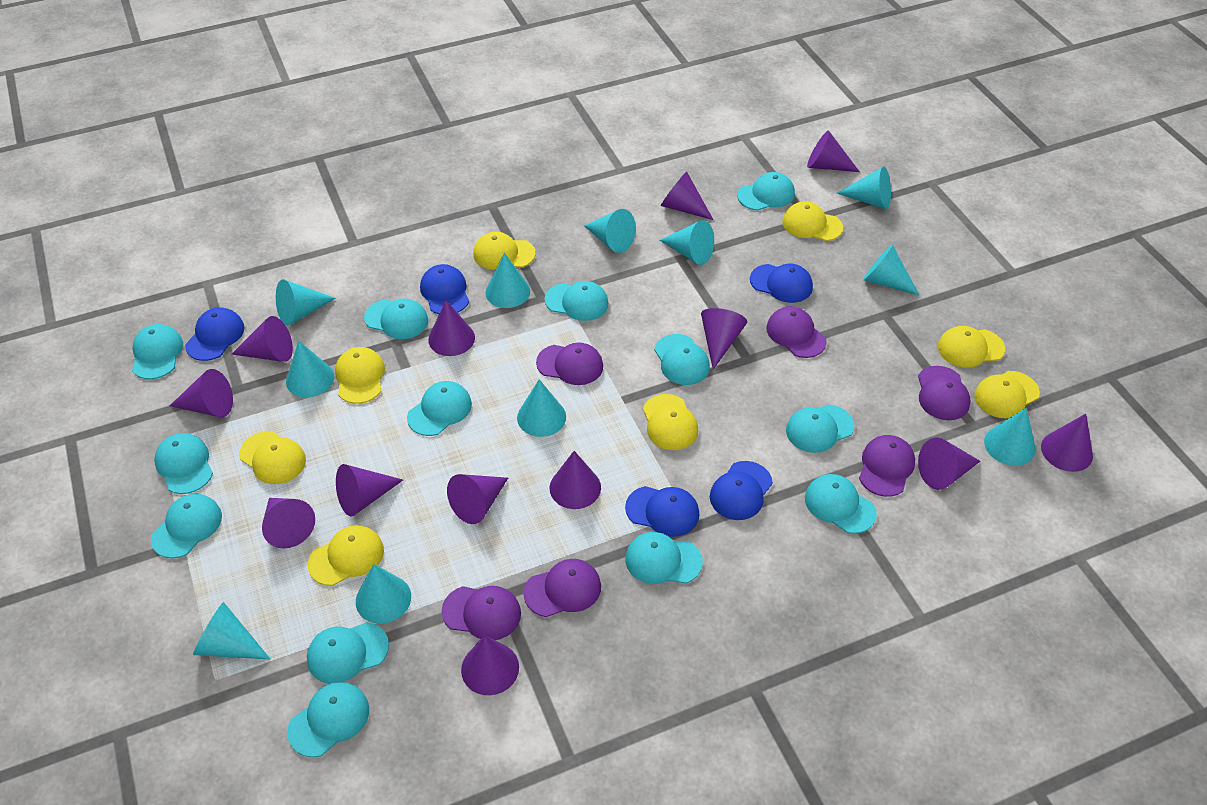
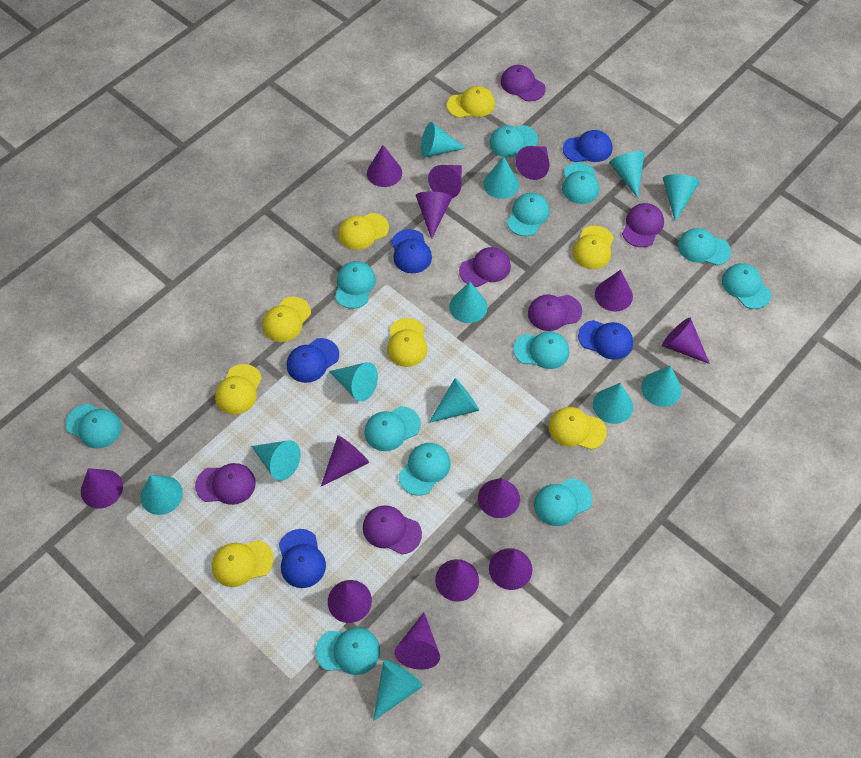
turquoise cap: 13 -> 12
turquoise cone: 11 -> 12

